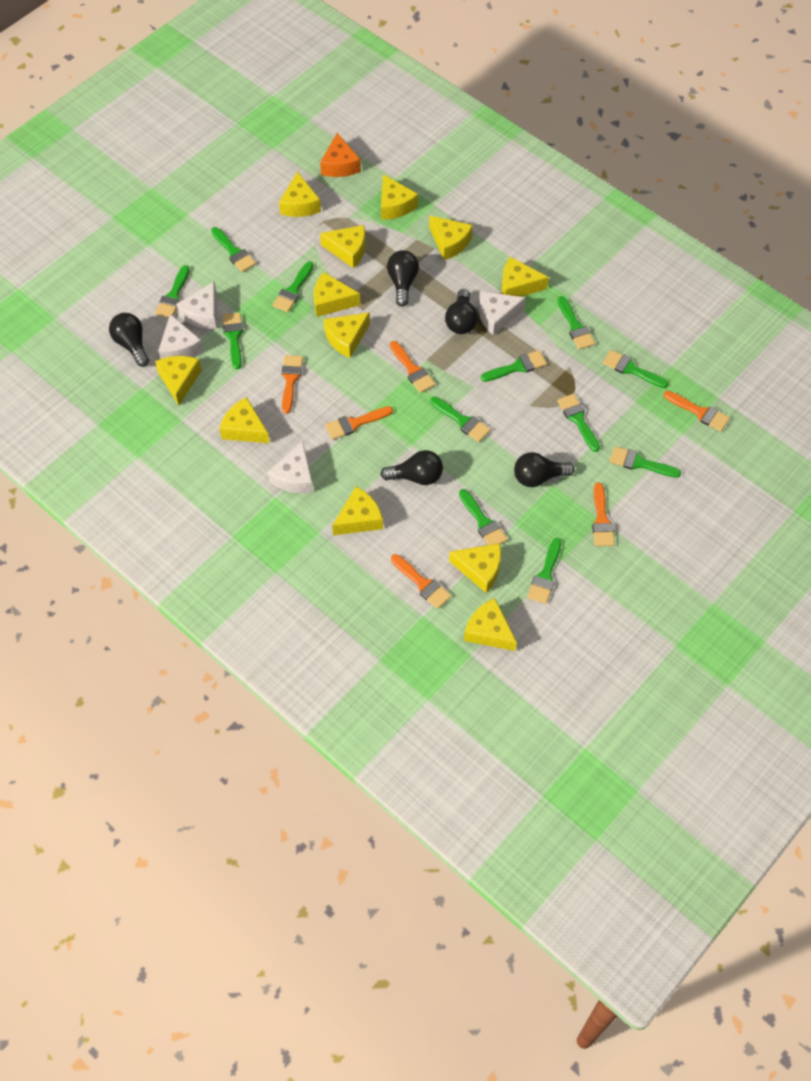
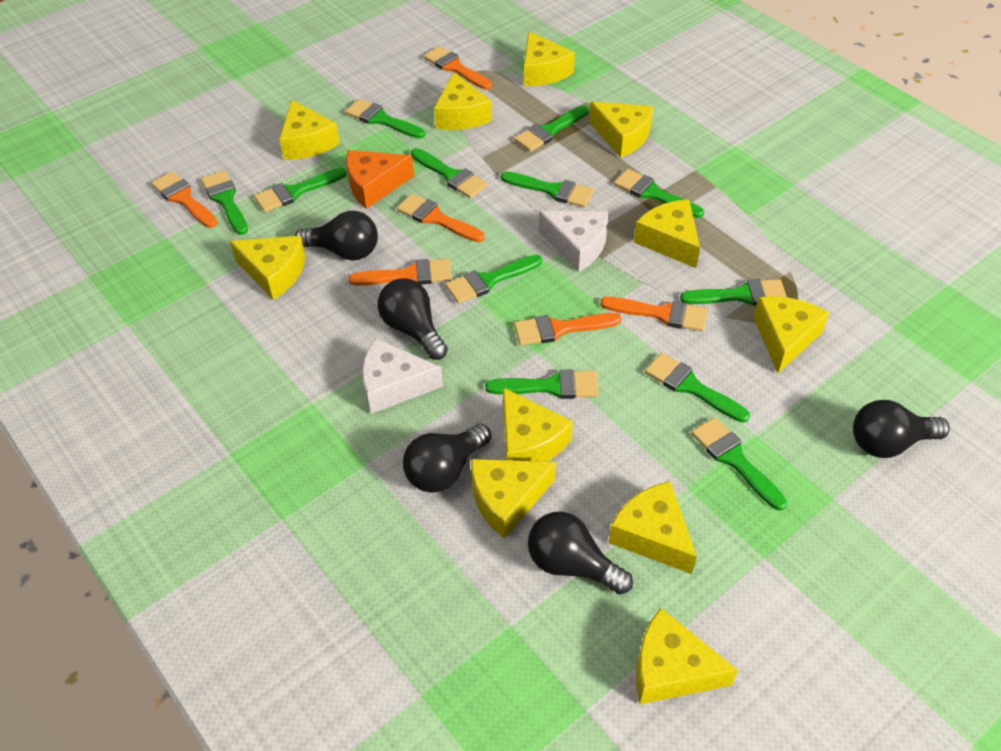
white cheese: 4 -> 2
yellow cheese: 12 -> 11

